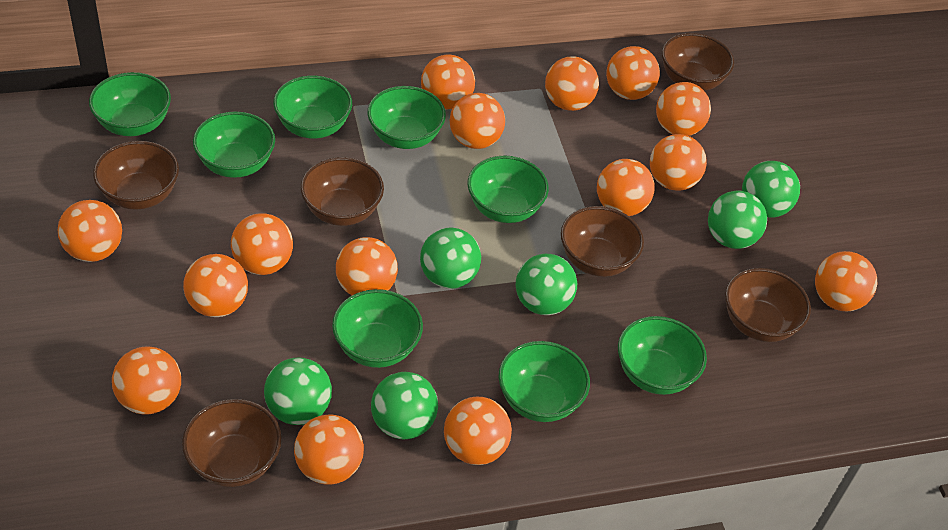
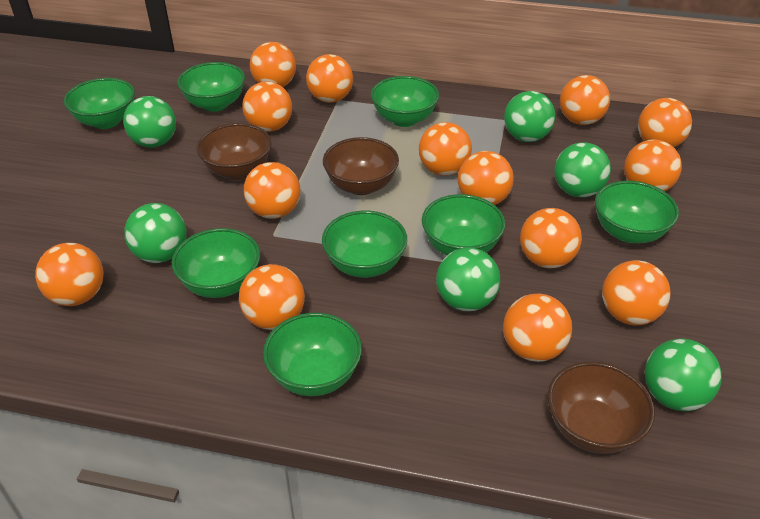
brown bowl: 6 -> 3
orange ball: 15 -> 14

